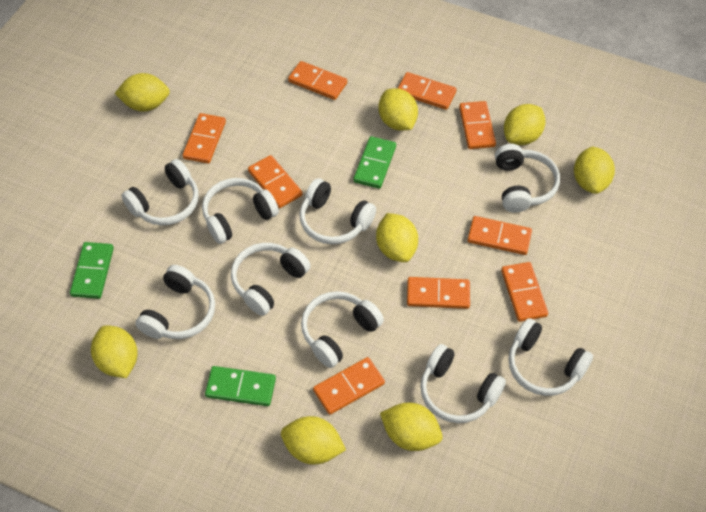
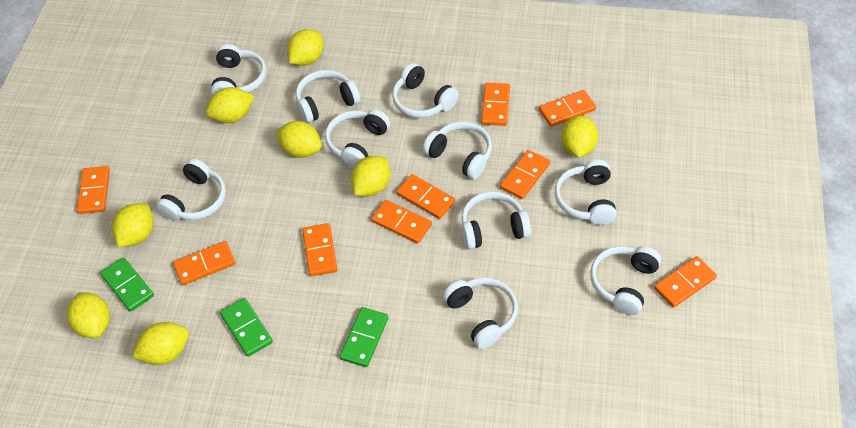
white headphones: 9 -> 10

